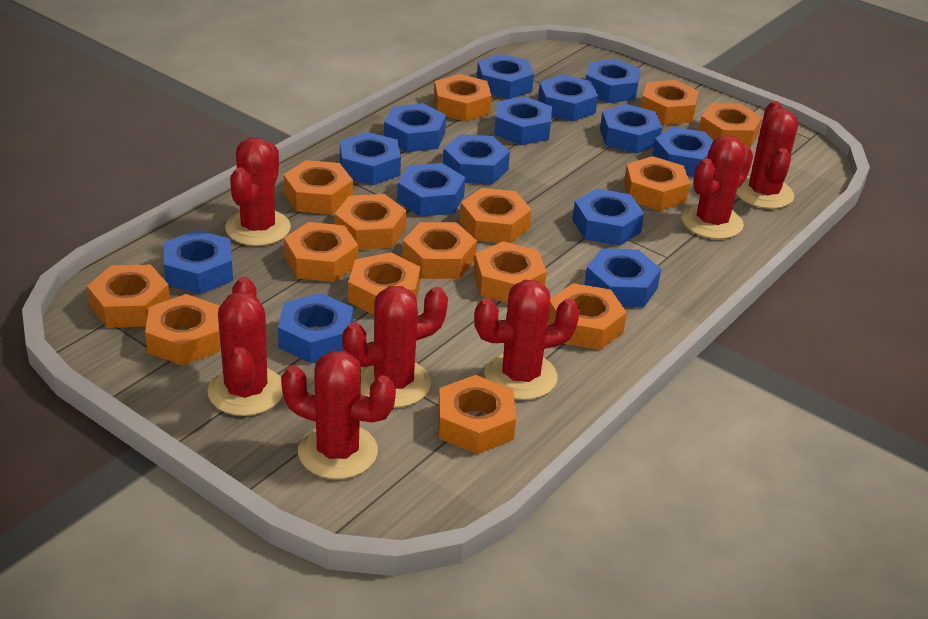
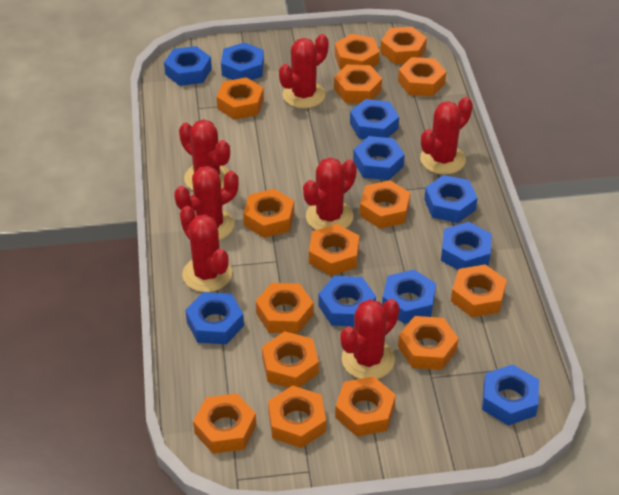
blue nut: 14 -> 10

